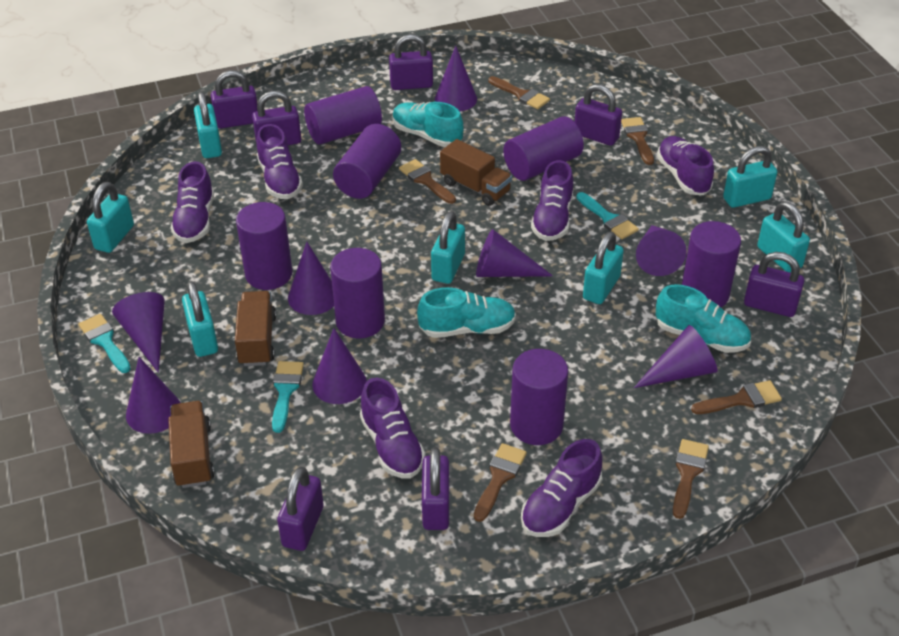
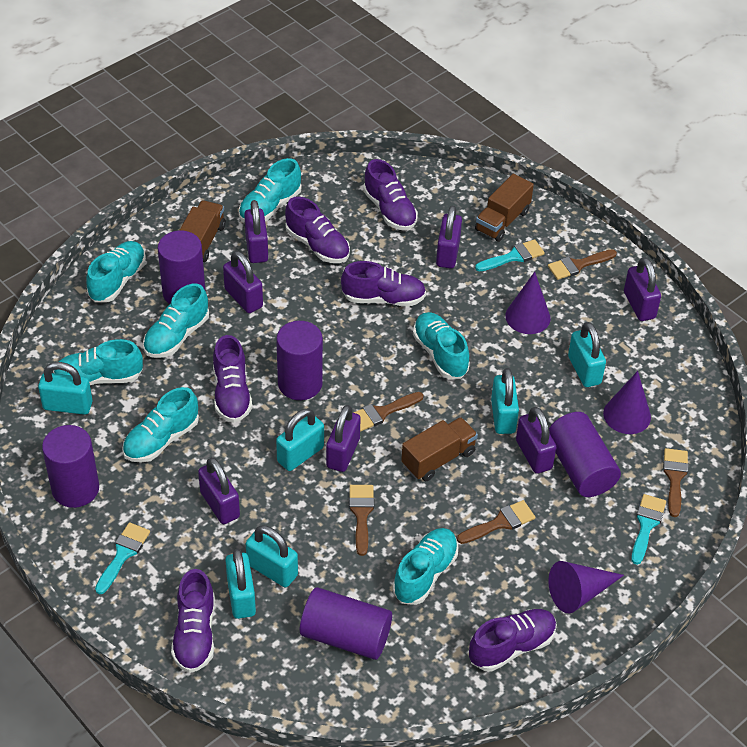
brown brush: 6 -> 5
purple cone: 8 -> 3
purple cylinder: 7 -> 5
turquoise padlock: 7 -> 6
turquoise shoe: 3 -> 7

